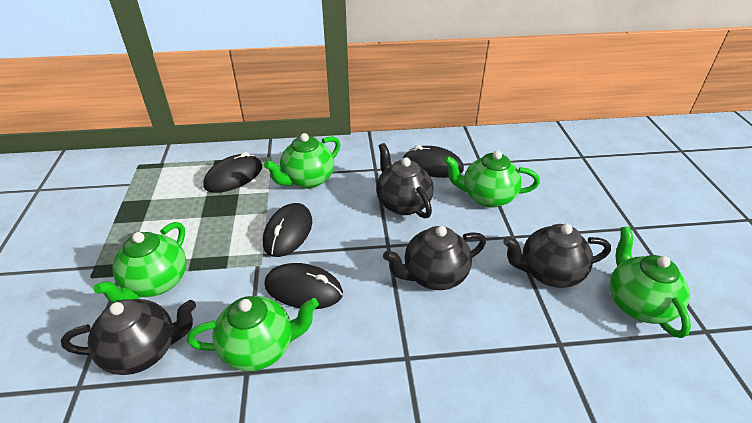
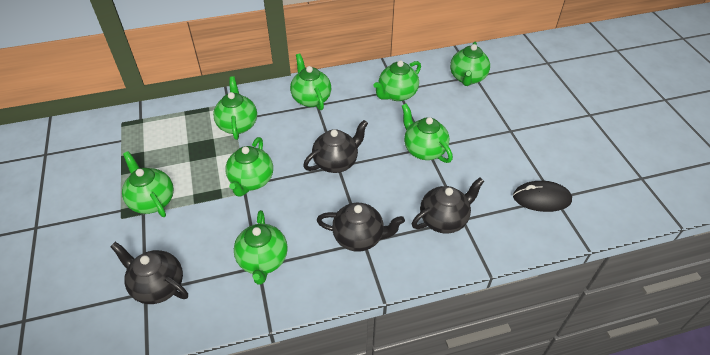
black mouse: 4 -> 1
green teapot: 5 -> 8

